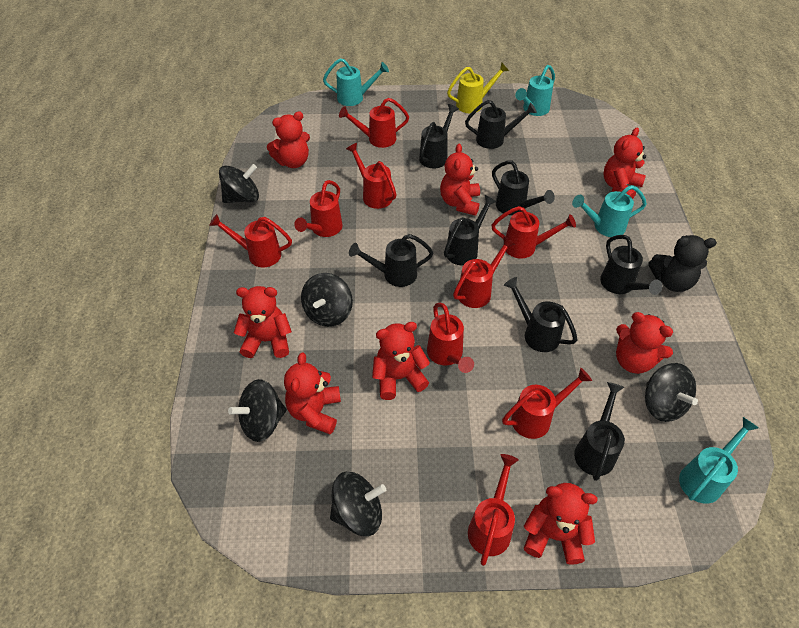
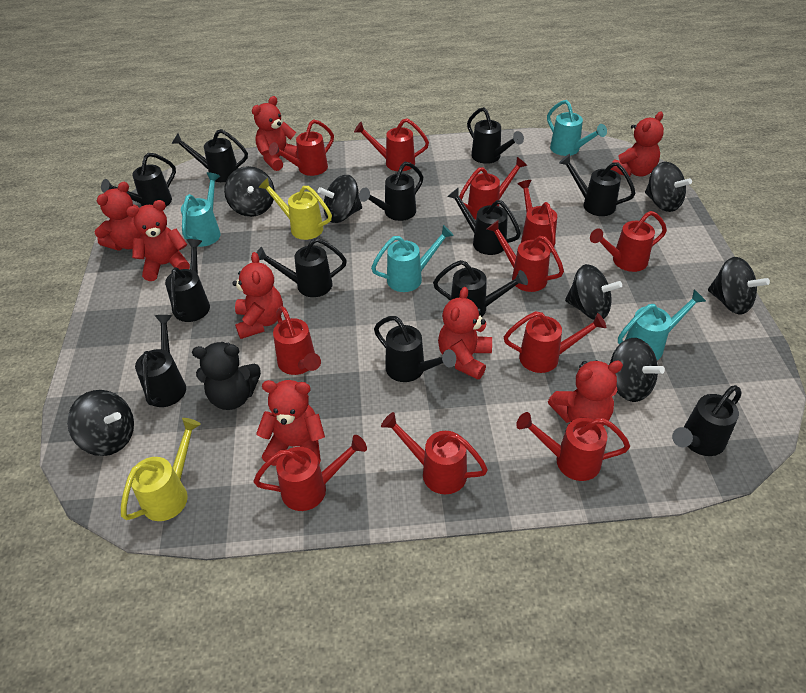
black spinning top: 5 -> 7
black watering can: 8 -> 12
red watering can: 9 -> 11
yellow watering can: 1 -> 2

